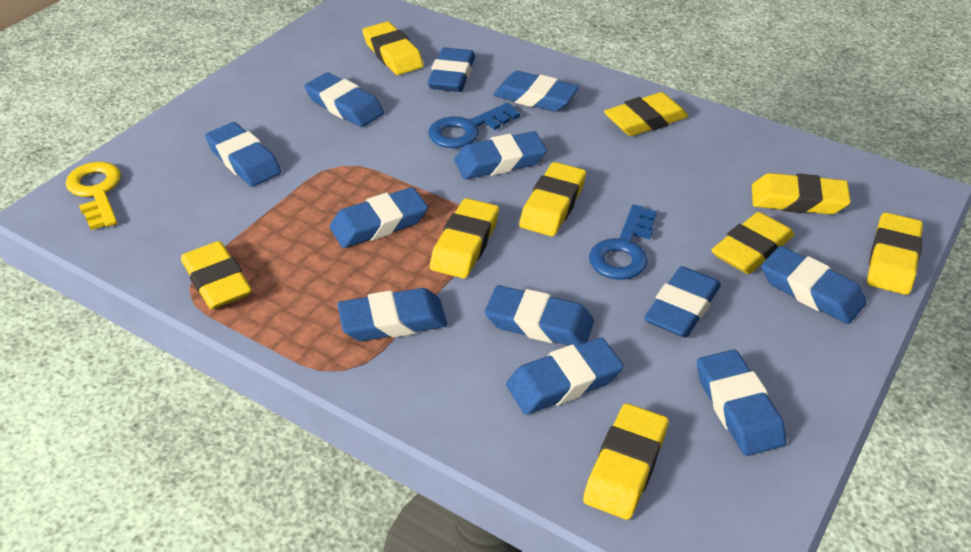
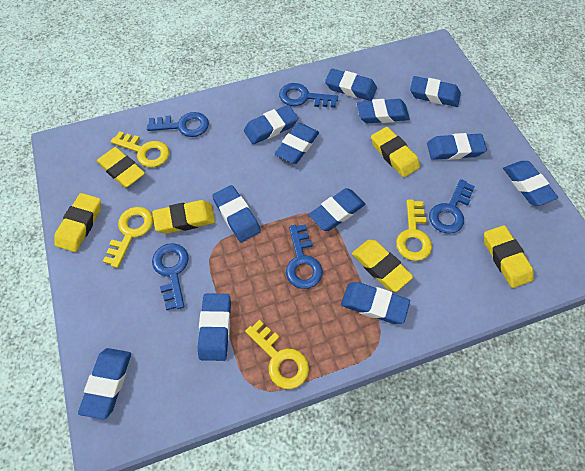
blue key: 2 -> 5
yellow eraser: 9 -> 6
yellow key: 1 -> 4

